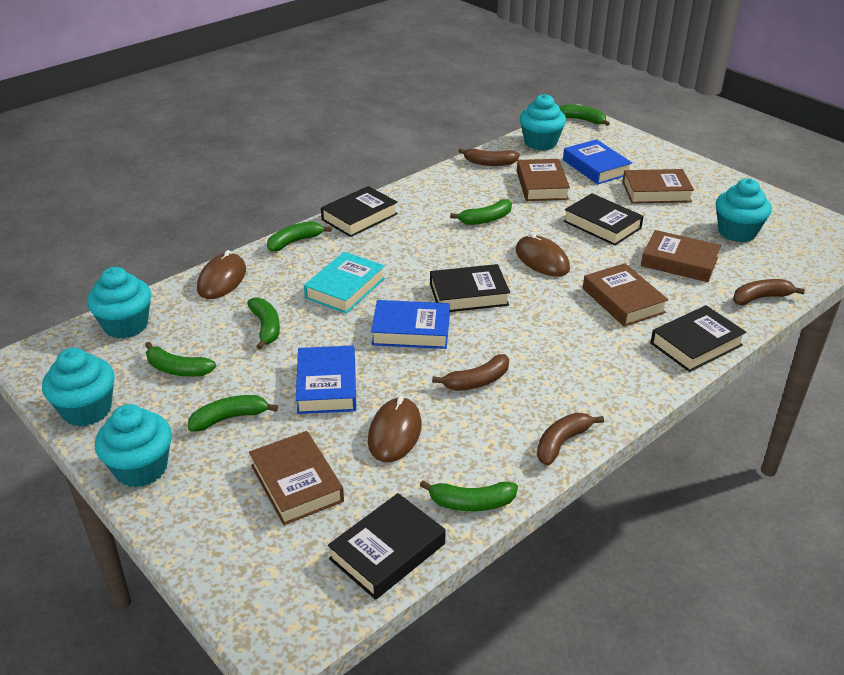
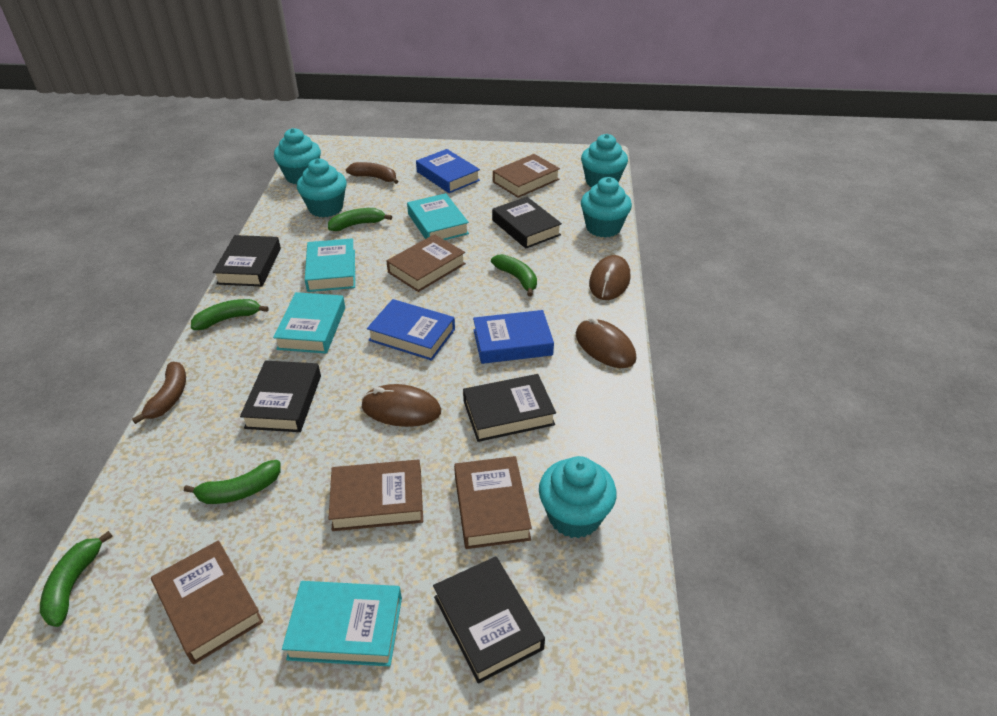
brown banana: 4 -> 2
green banana: 7 -> 5
turquoise book: 1 -> 4

